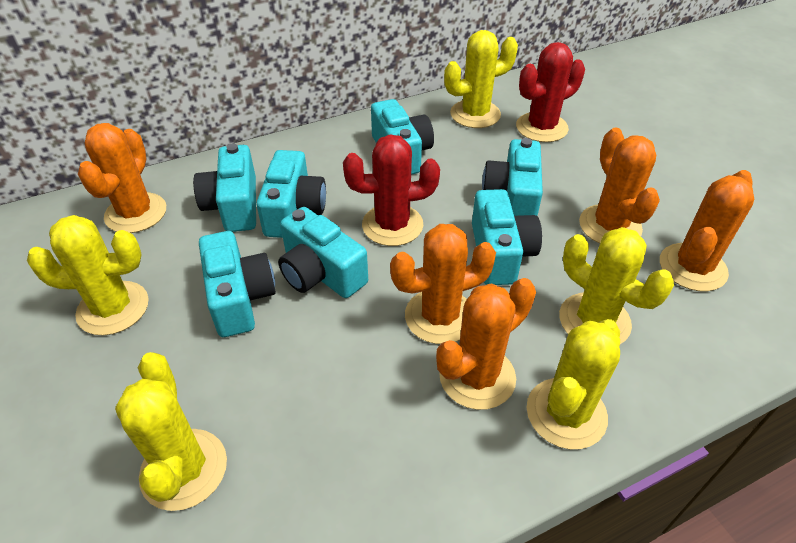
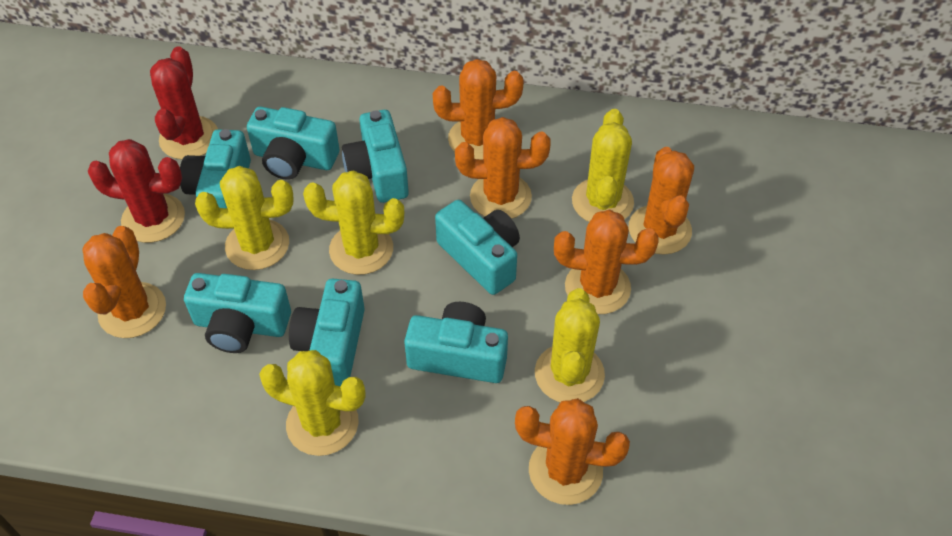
orange cactus: 5 -> 6

